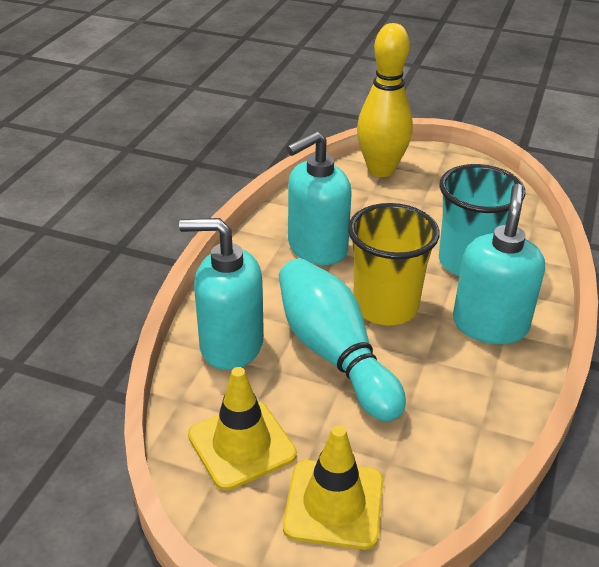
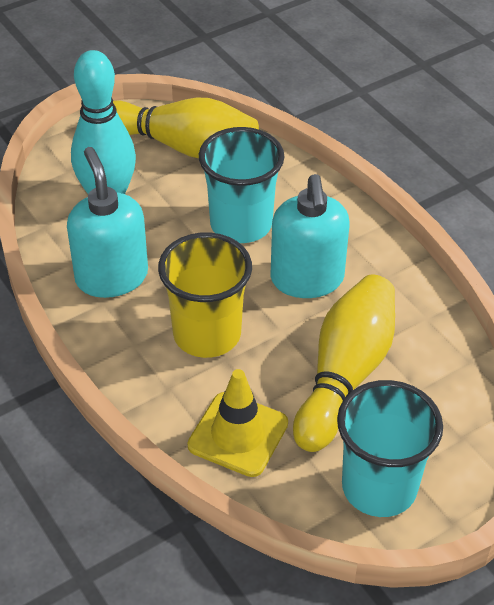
turquoise cup: 1 -> 2
turquoise soap dispenser: 3 -> 2
yellow bowling pin: 1 -> 2
yellow traffic cone: 2 -> 1

